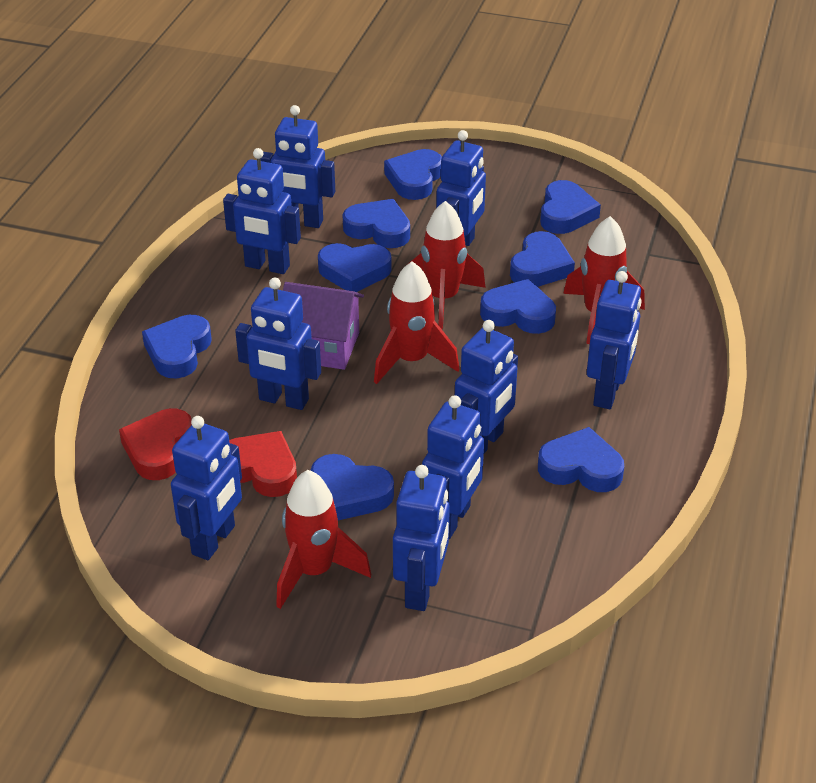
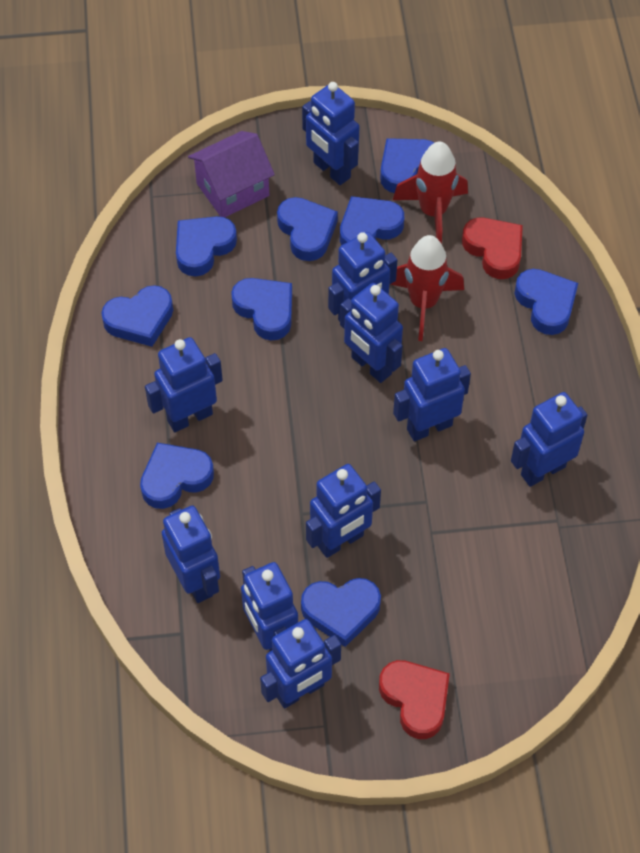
blue robot: 9 -> 10
red rocket: 4 -> 2

